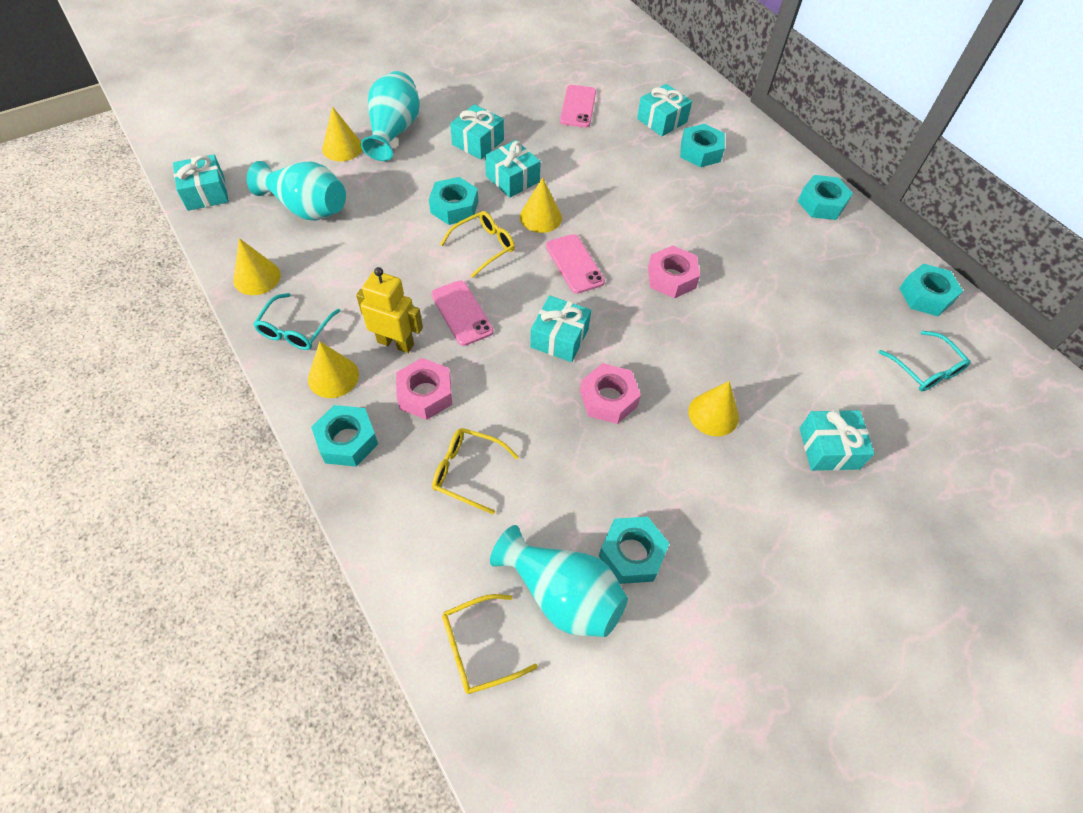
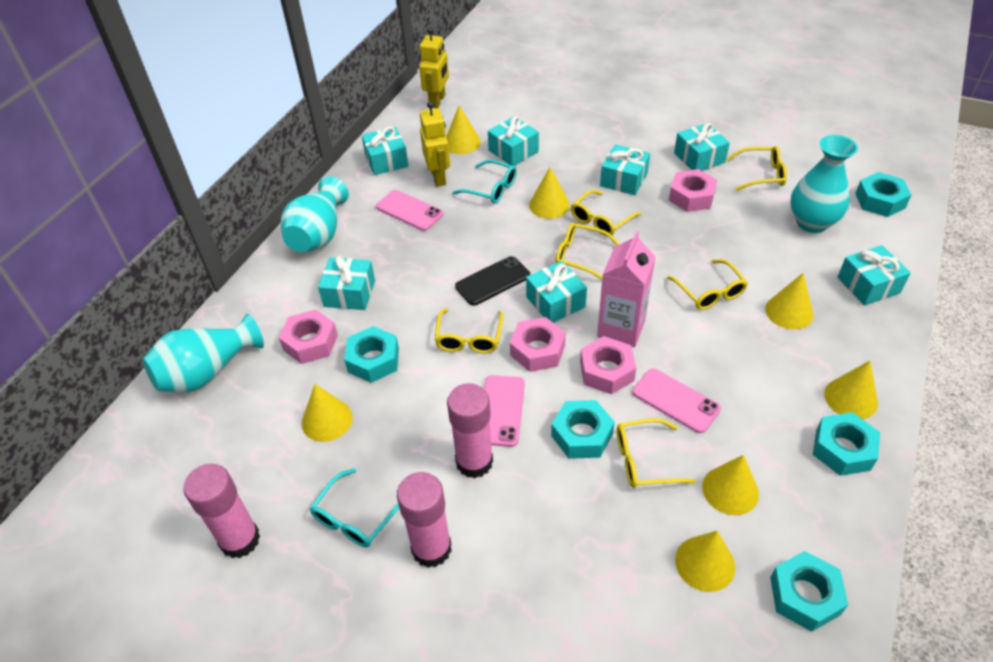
black phone: 0 -> 1
pink carton: 0 -> 1
pink glue stick: 0 -> 3
pink nut: 3 -> 4
turquoise gift: 6 -> 7
turquoise nut: 6 -> 5
yellow cone: 5 -> 7
yellow glasses: 3 -> 6
yellow robot: 1 -> 2

